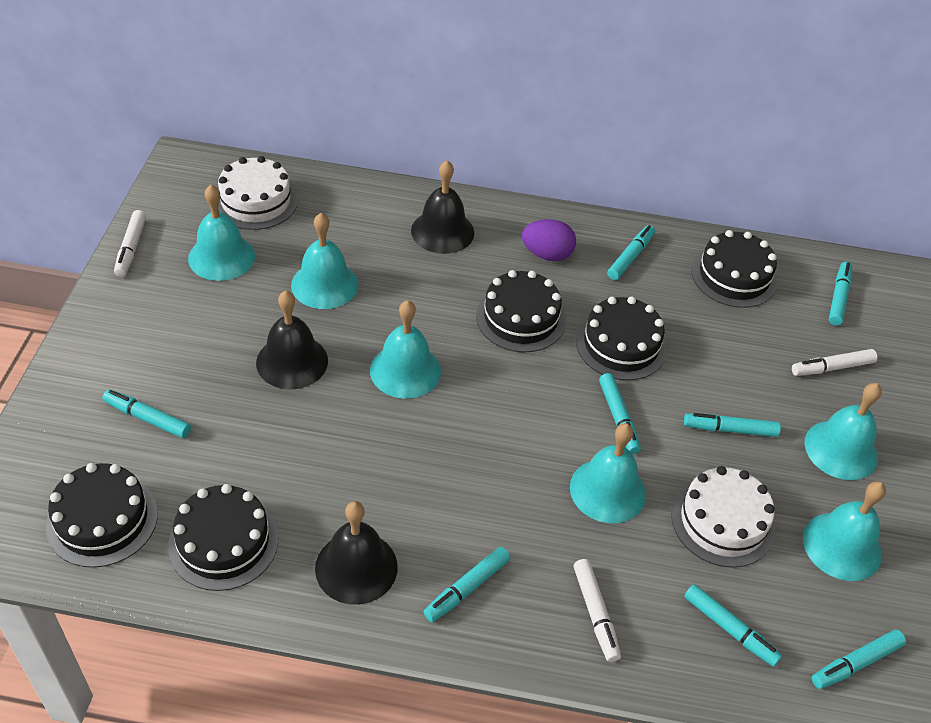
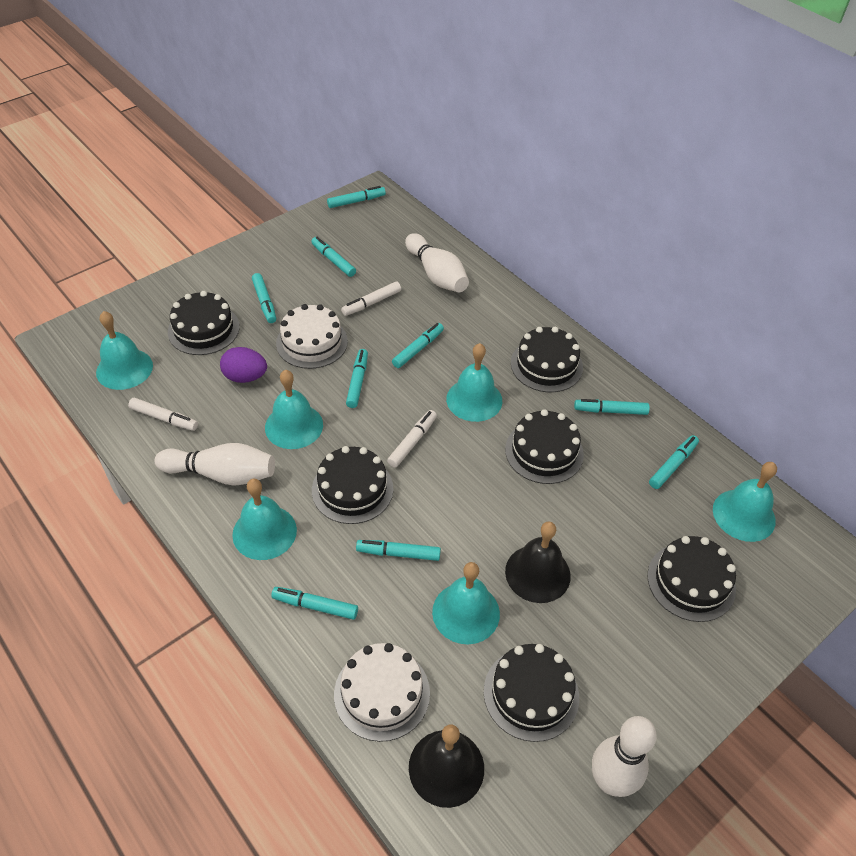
black bell: 3 -> 2
black cake: 5 -> 6
turquoise marker: 8 -> 9
white bowling pin: 0 -> 3

